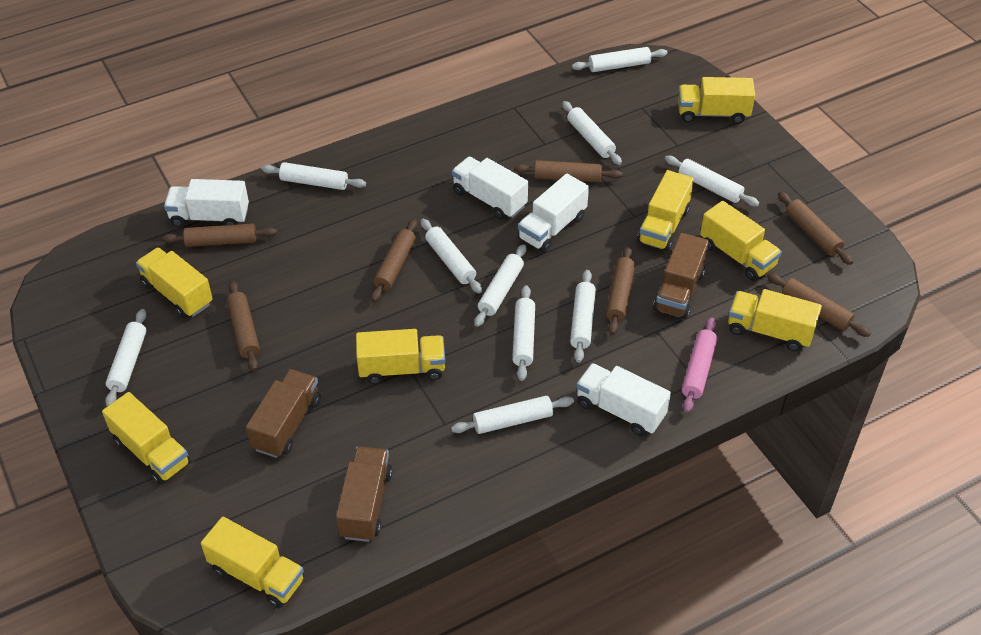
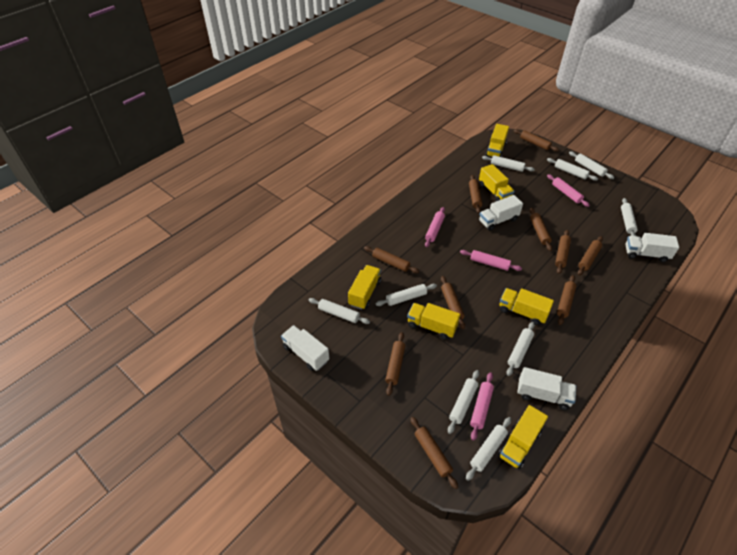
brown rolling pin: 7 -> 10
brown truck: 3 -> 0
pink rolling pin: 1 -> 4
white rolling pin: 10 -> 9
yellow truck: 8 -> 6

